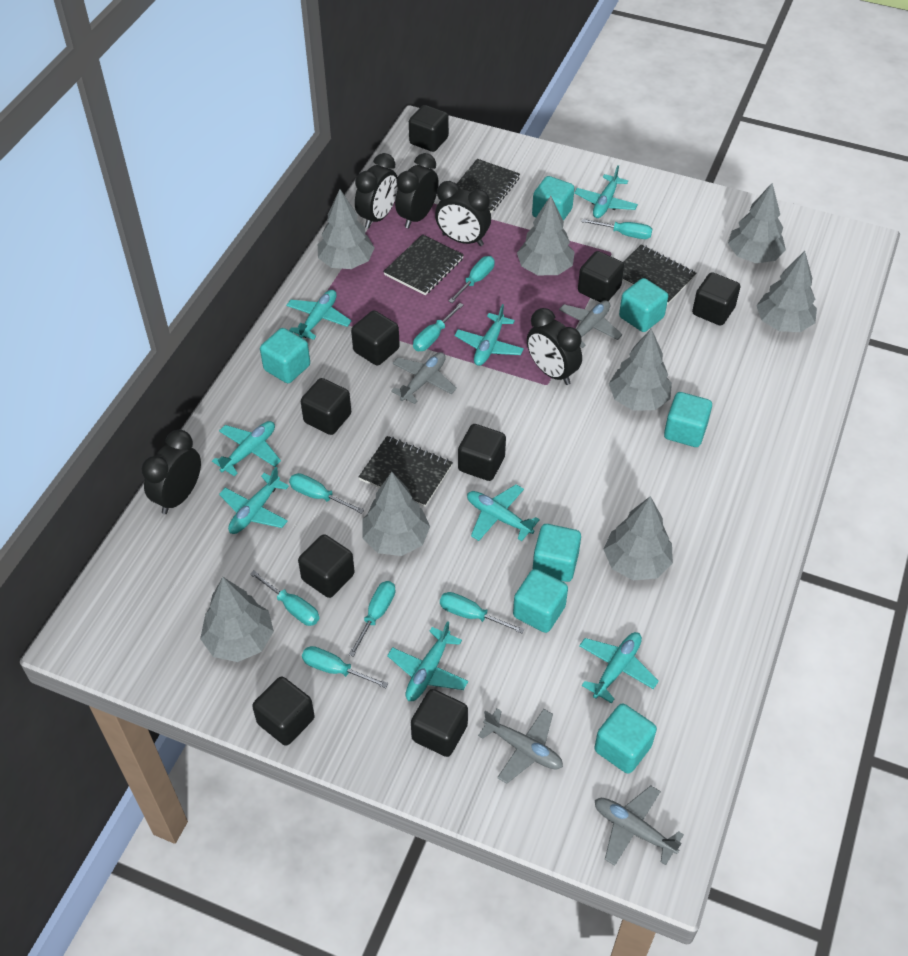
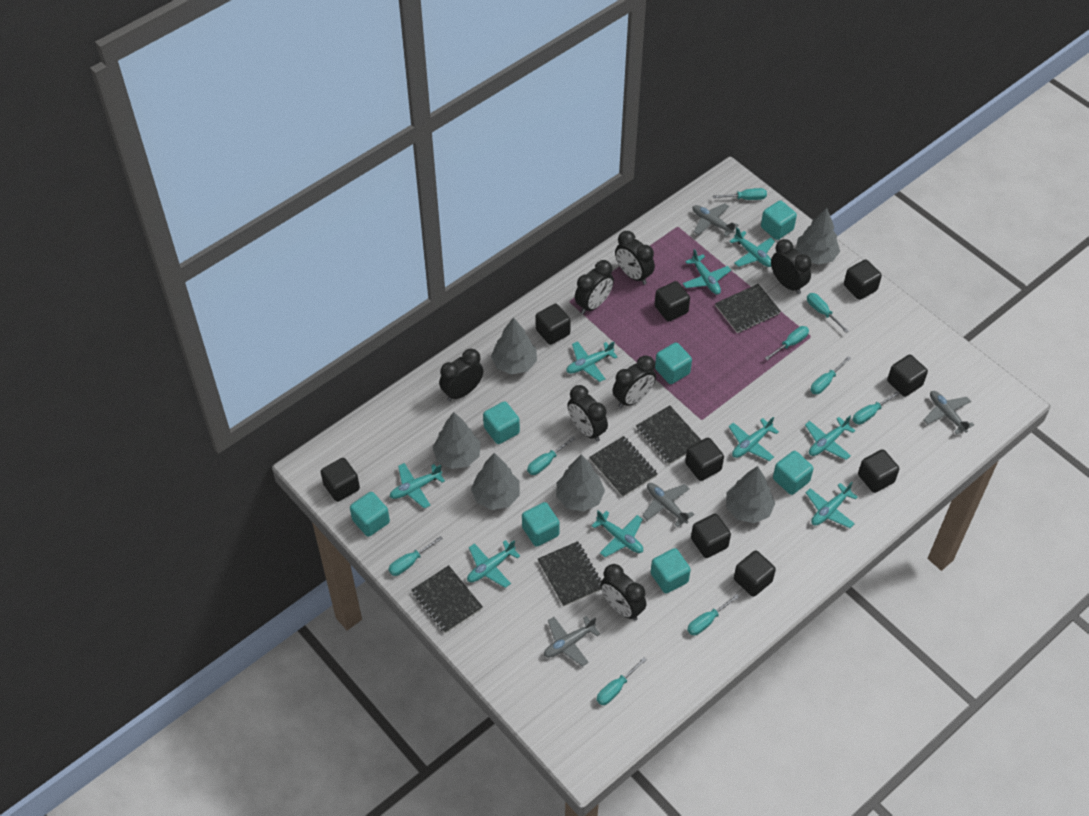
black clock: 5 -> 7
black notebook: 4 -> 5
grey tree: 8 -> 6
turquoise plane: 8 -> 9
turquoise screwdriver: 8 -> 9

